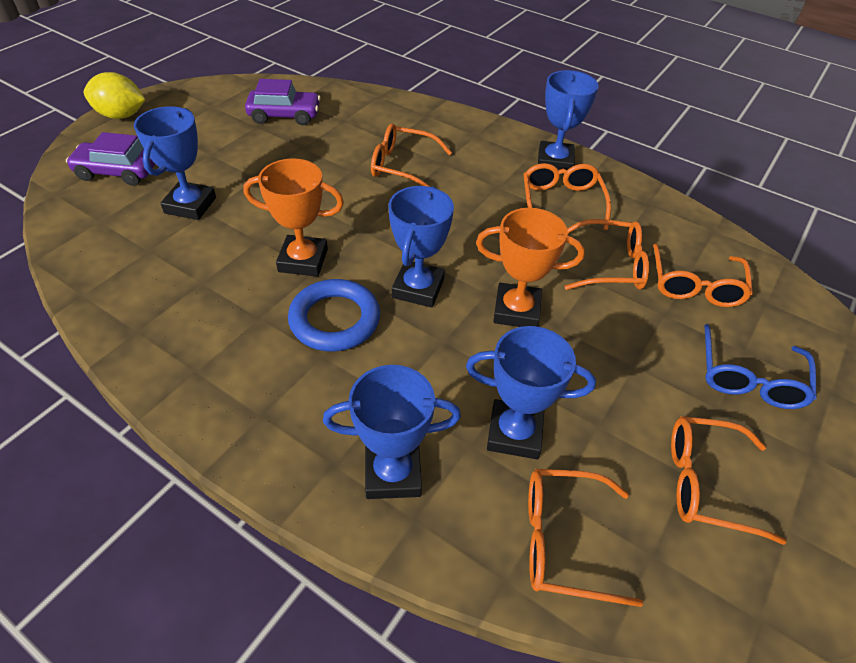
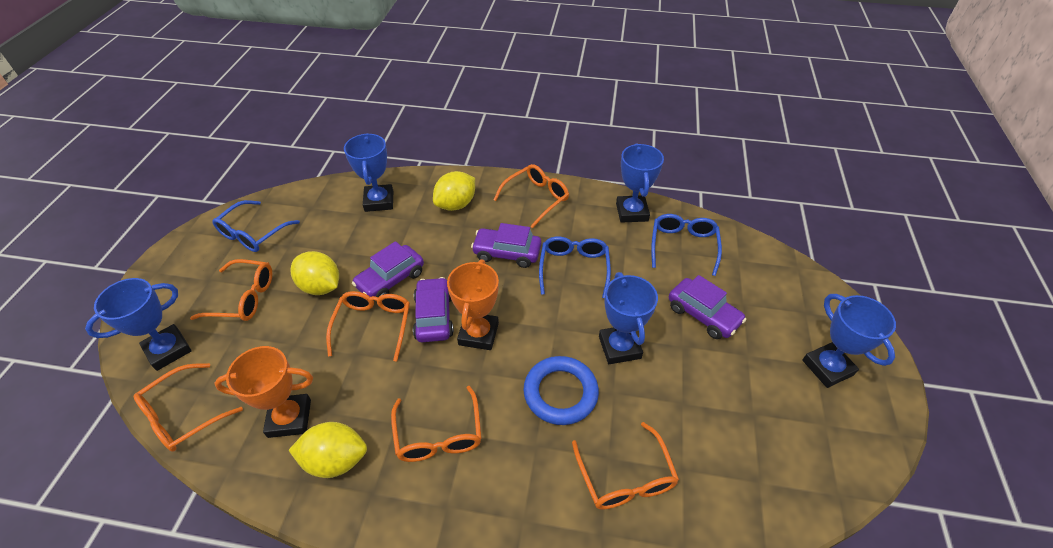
blue glasses: 1 -> 3
purple car: 2 -> 4
yellow lemon: 1 -> 3

